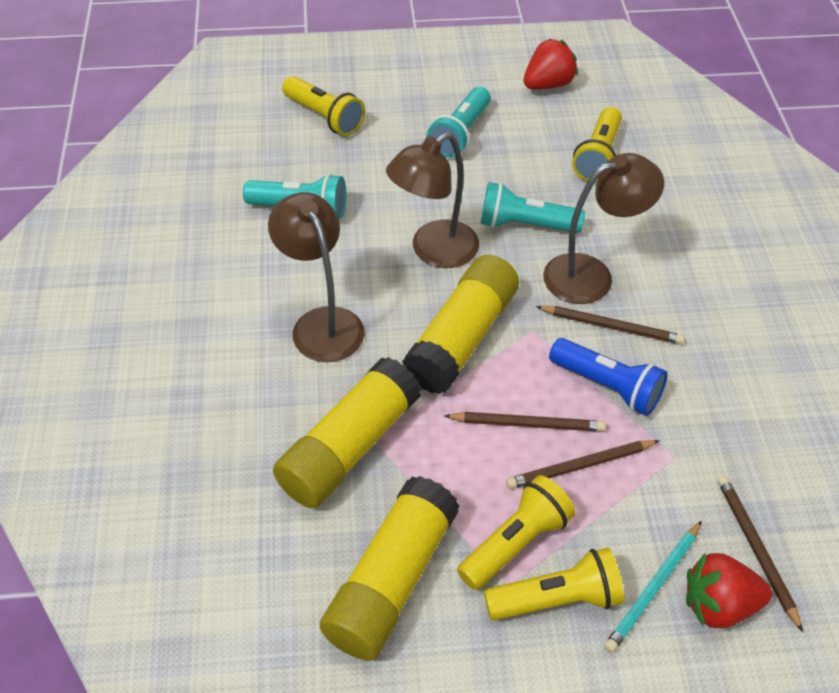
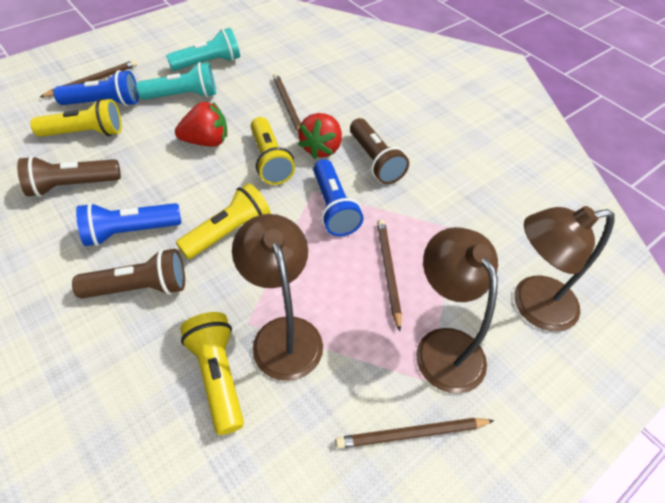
blue flashlight: 1 -> 3
brown flashlight: 0 -> 3
turquoise flashlight: 3 -> 2
turquoise pencil: 1 -> 0
yellow glue stick: 3 -> 0

